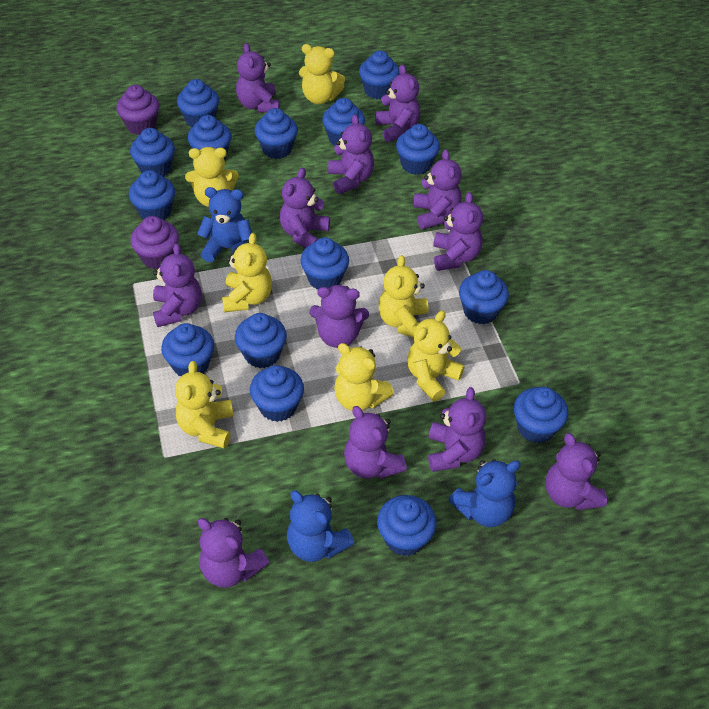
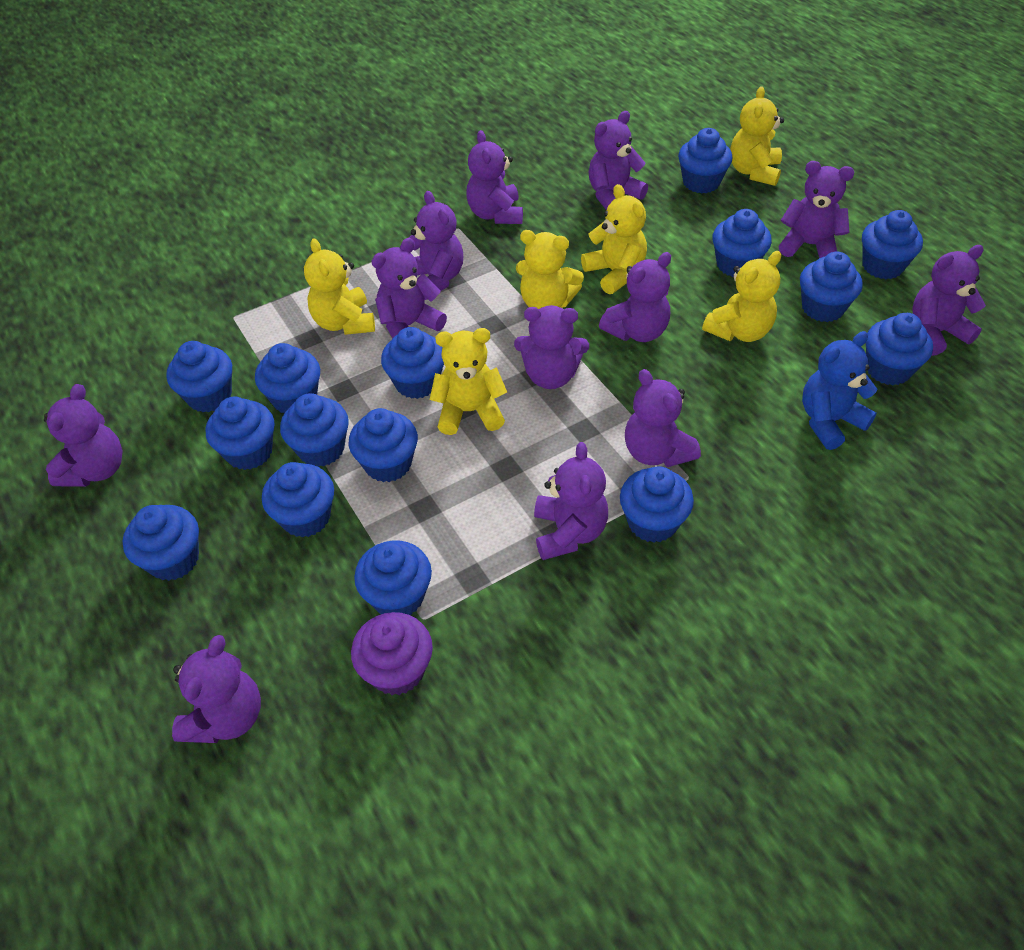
blue teddy bear: 3 -> 1
purple cupcake: 2 -> 1
yellow teddy bear: 7 -> 6

